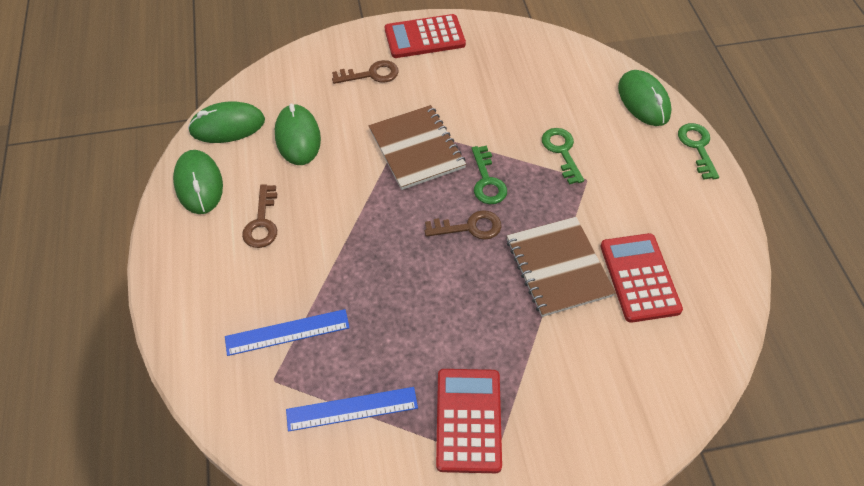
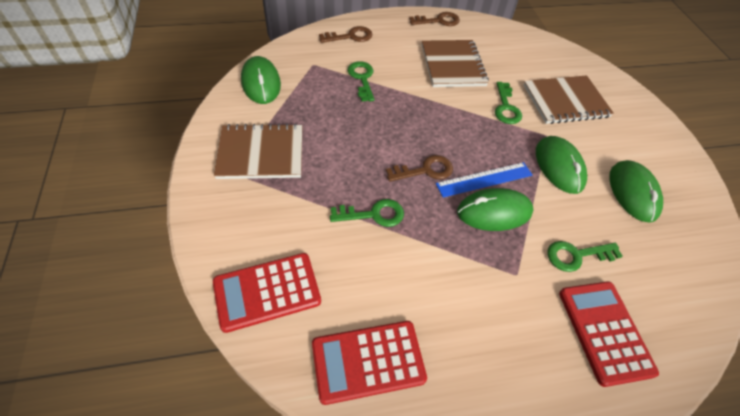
blue ruler: 2 -> 1
brown notebook: 2 -> 3
green key: 3 -> 4

